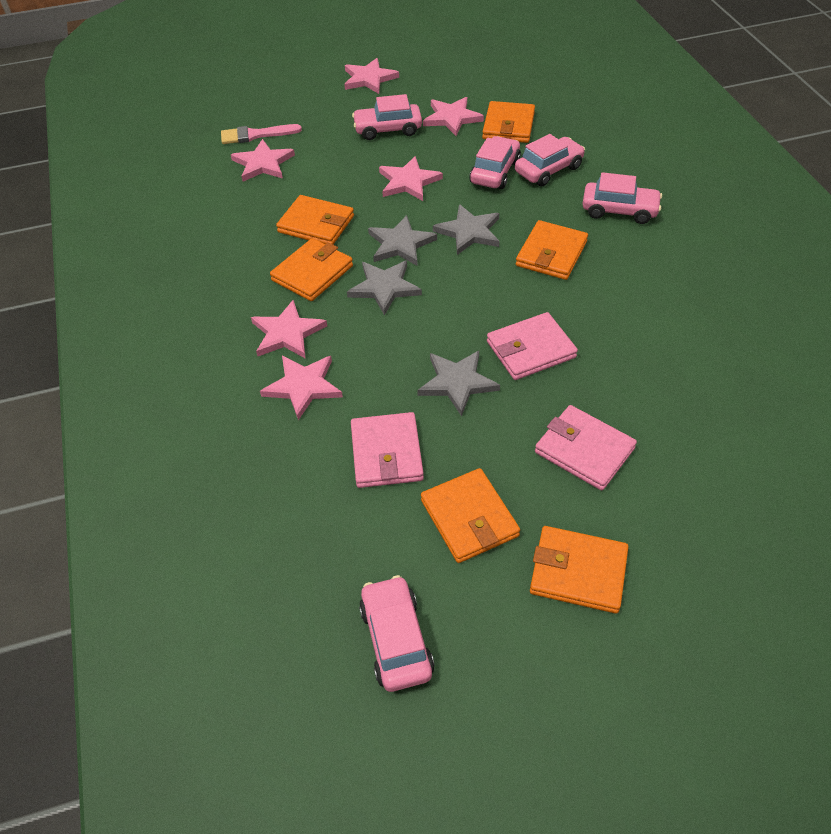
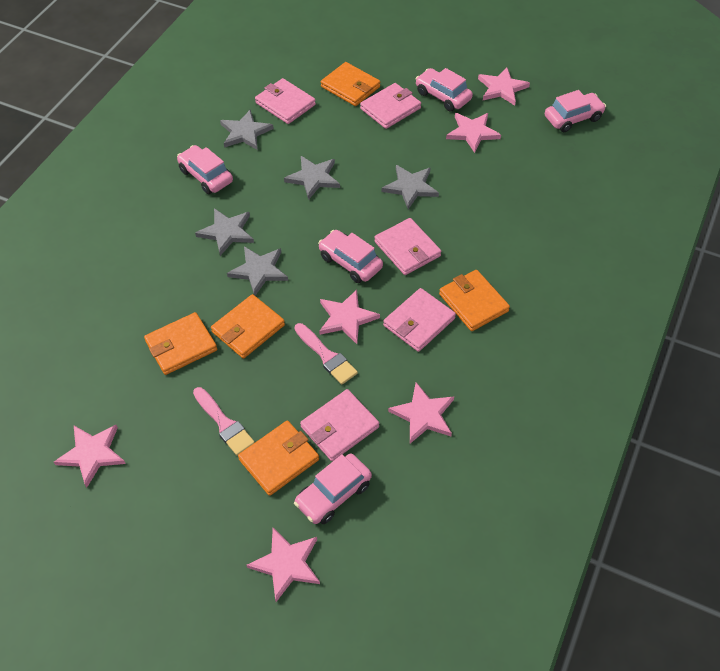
grey star: 4 -> 5
orange wallet: 6 -> 5
pink brush: 1 -> 2
pink wallet: 3 -> 5

